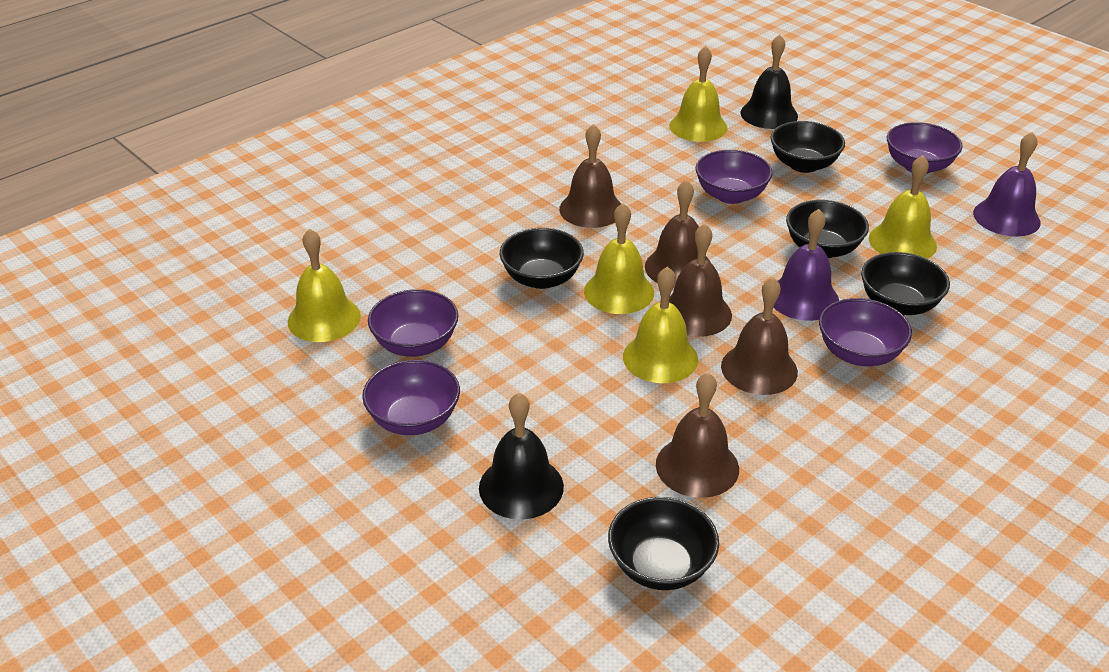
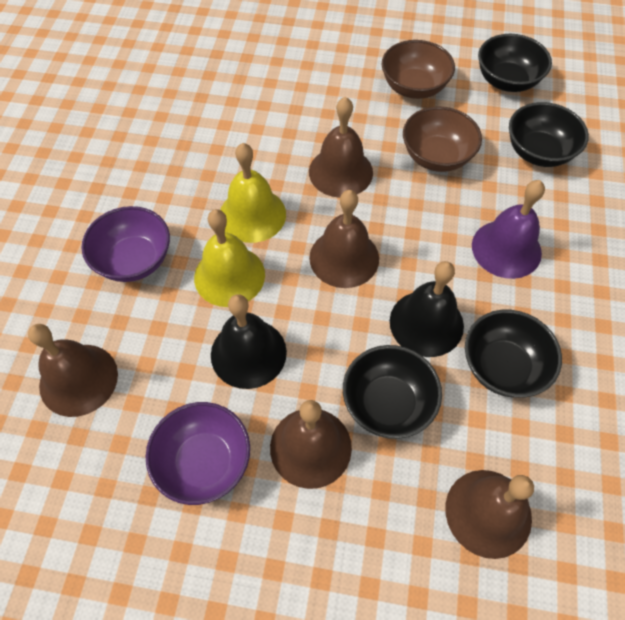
black bowl: 5 -> 4
brown bowl: 0 -> 2
purple bell: 2 -> 1
purple bowl: 5 -> 2
yellow bell: 5 -> 2

